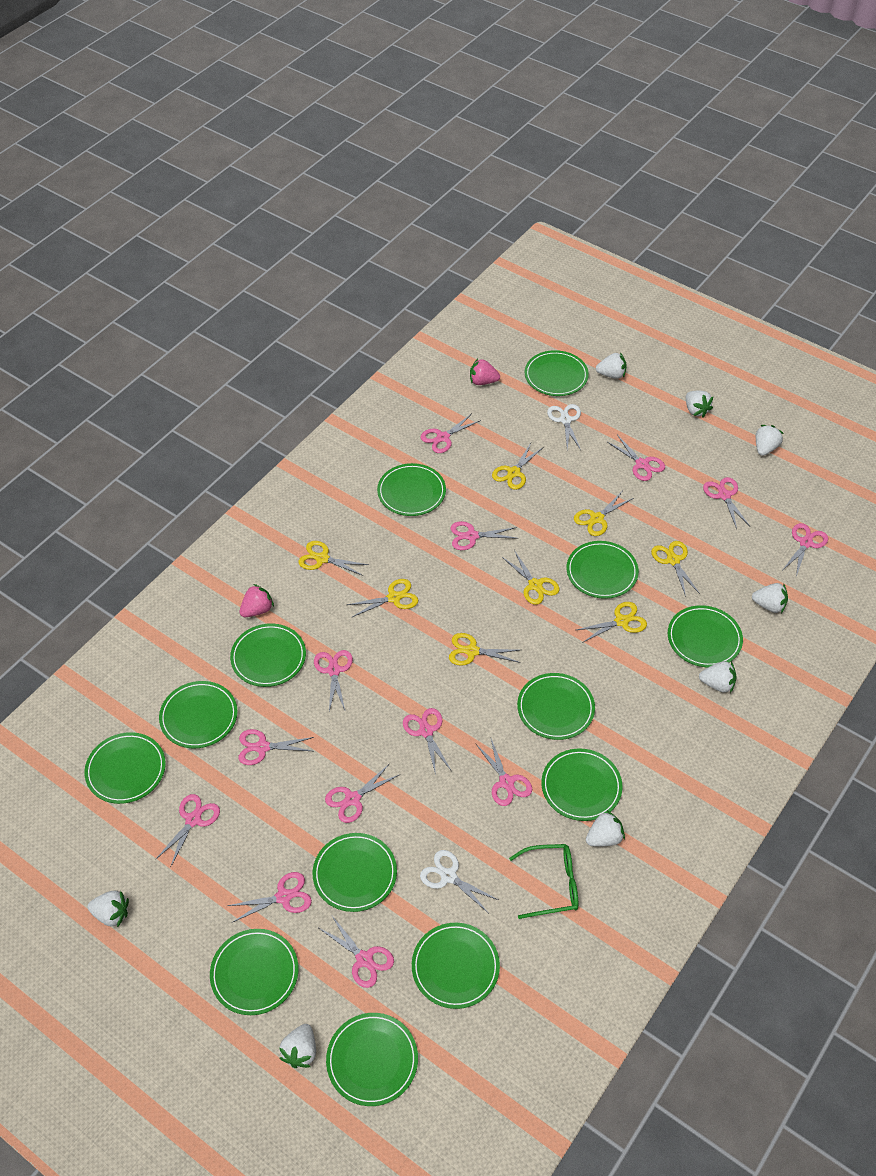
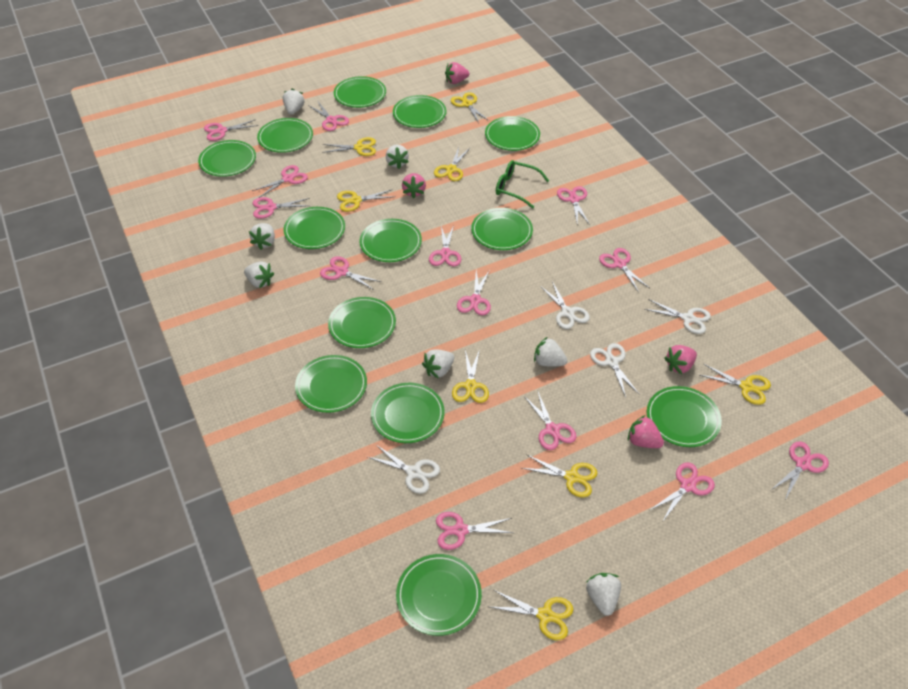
pink strawberry: 2 -> 4
white scissors: 2 -> 4
white strawberry: 8 -> 7

